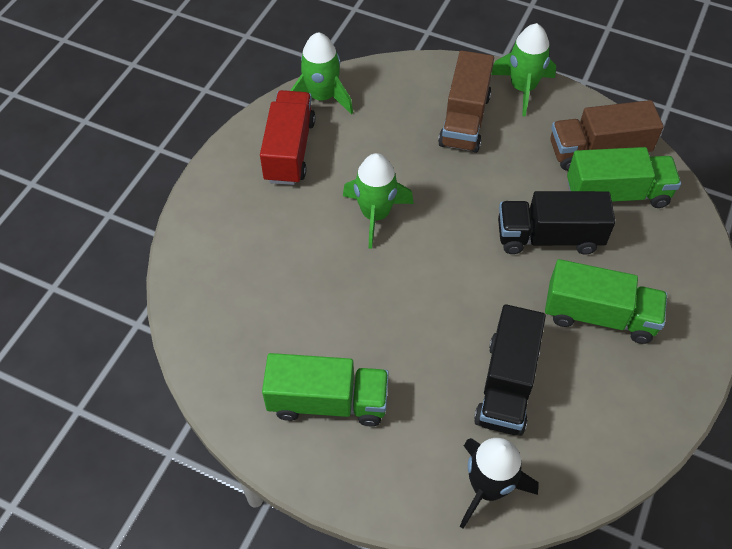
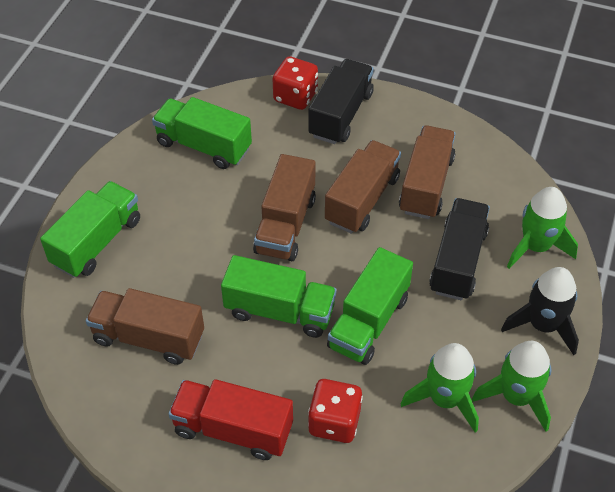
brown truck: 2 -> 4
green truck: 3 -> 4
red dice: 0 -> 2

